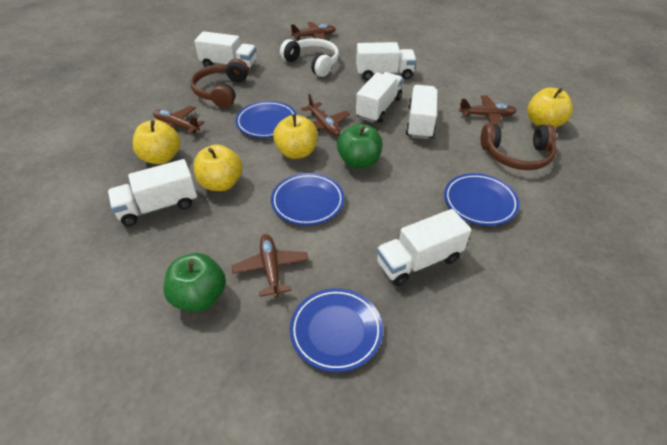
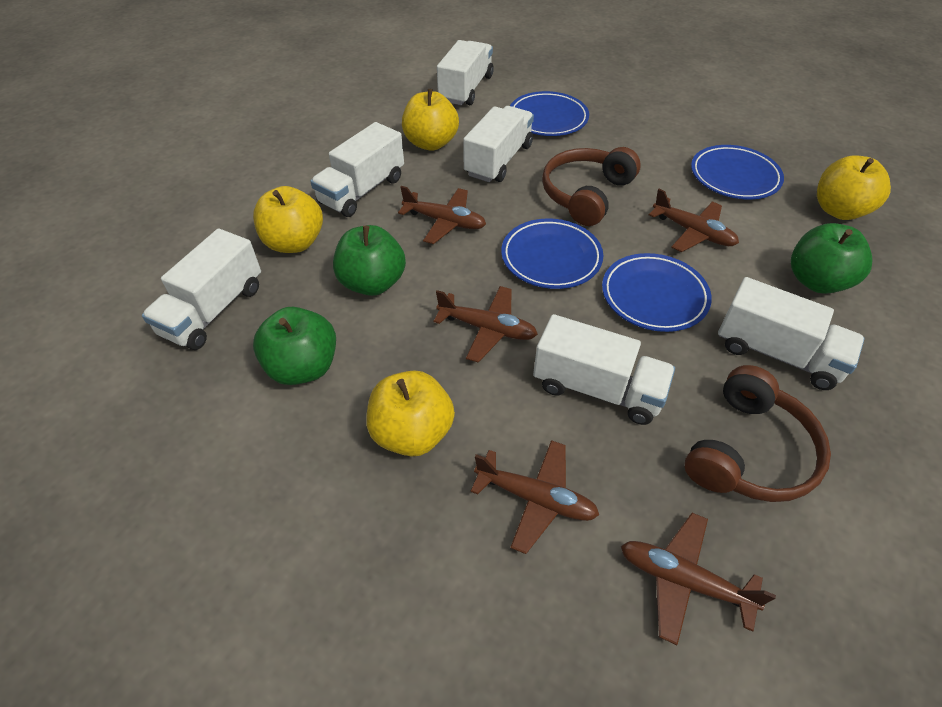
green apple: 2 -> 3
white headphones: 1 -> 0

